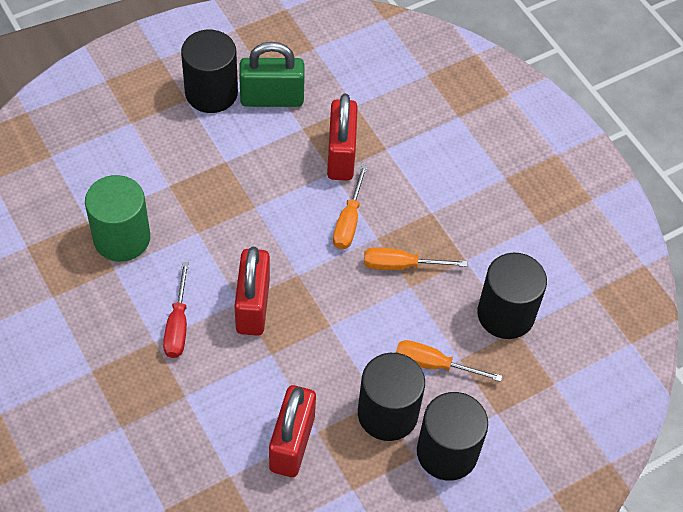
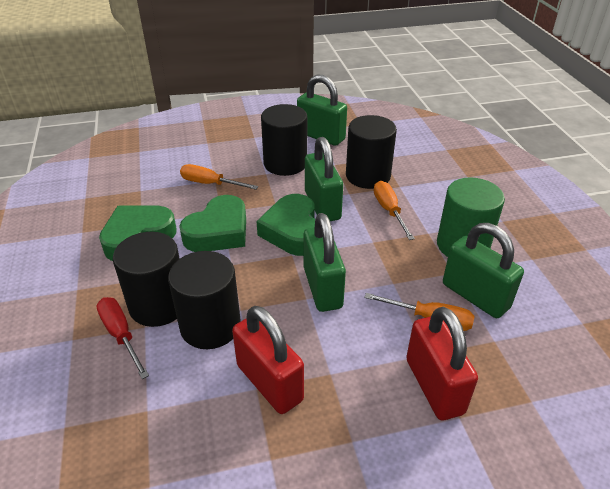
green heart: 0 -> 3
green padlock: 1 -> 4
red padlock: 3 -> 2

